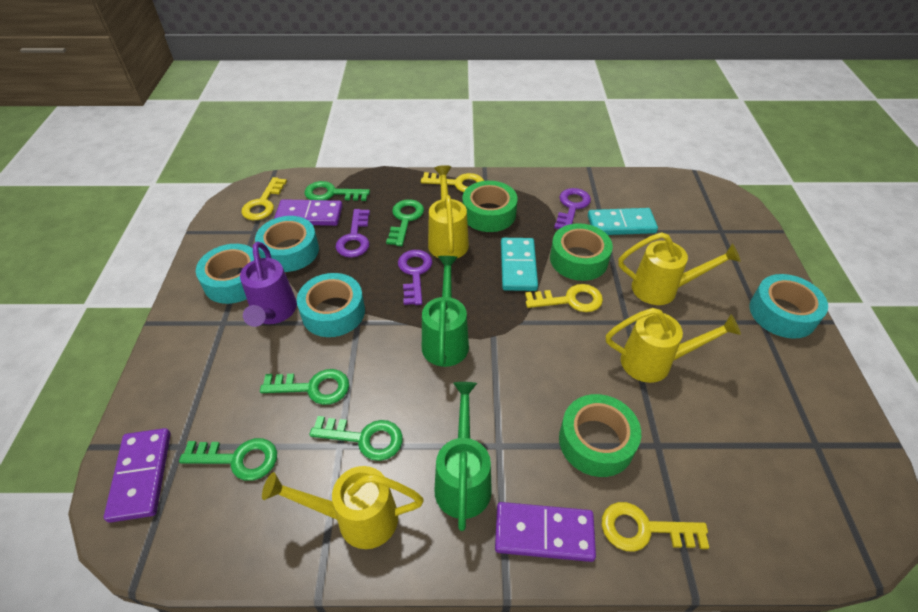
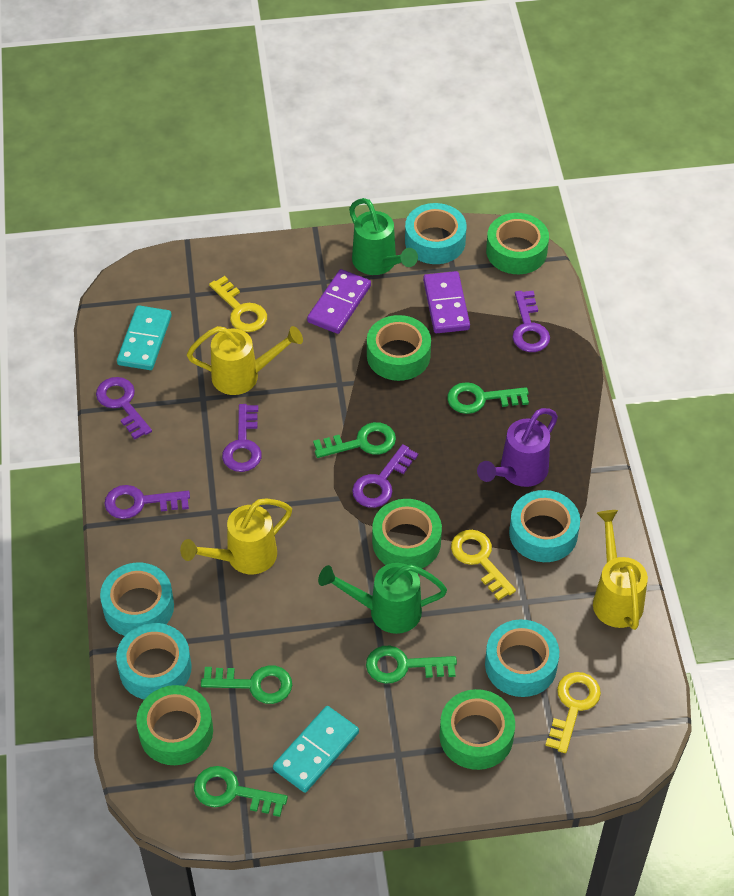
green tape: 3 -> 5
purple domino: 3 -> 2
purple key: 3 -> 5
turquoise tape: 4 -> 5
yellow key: 4 -> 3
yellow watering can: 4 -> 3

